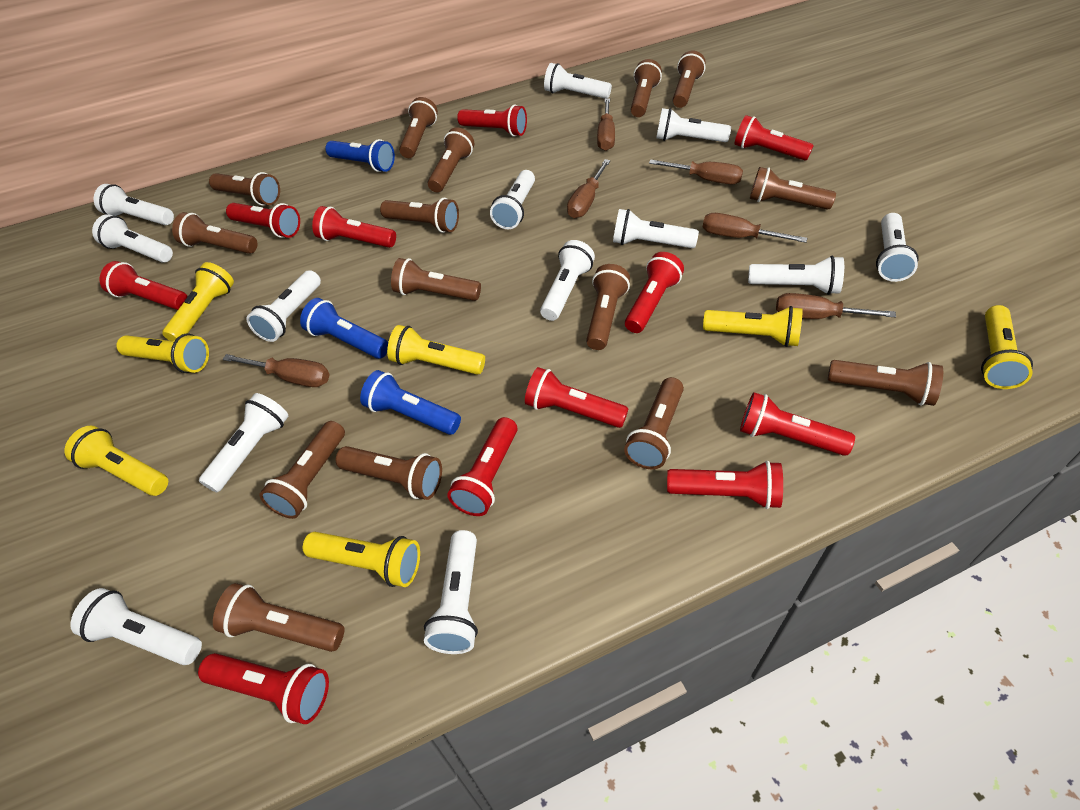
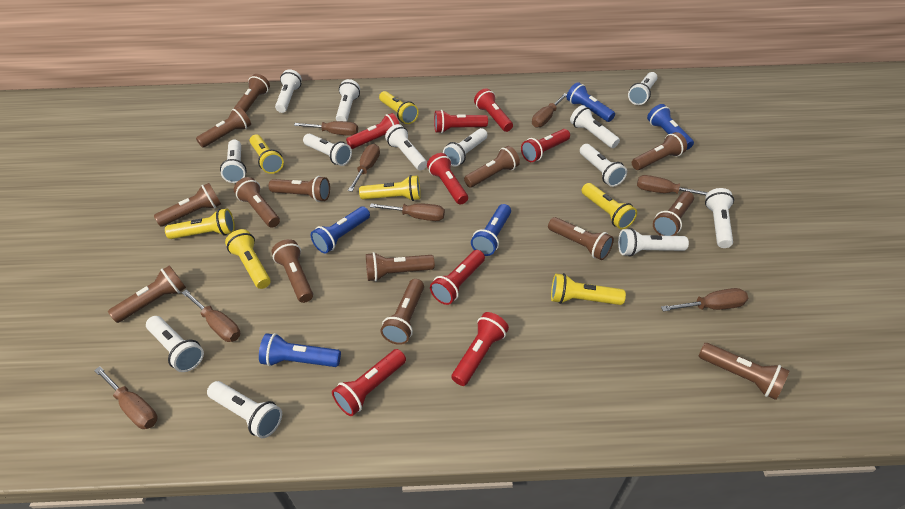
blue flashlight: 3 -> 5
brown flashlight: 15 -> 14
brown screwdriver: 6 -> 8
red flashlight: 11 -> 8

